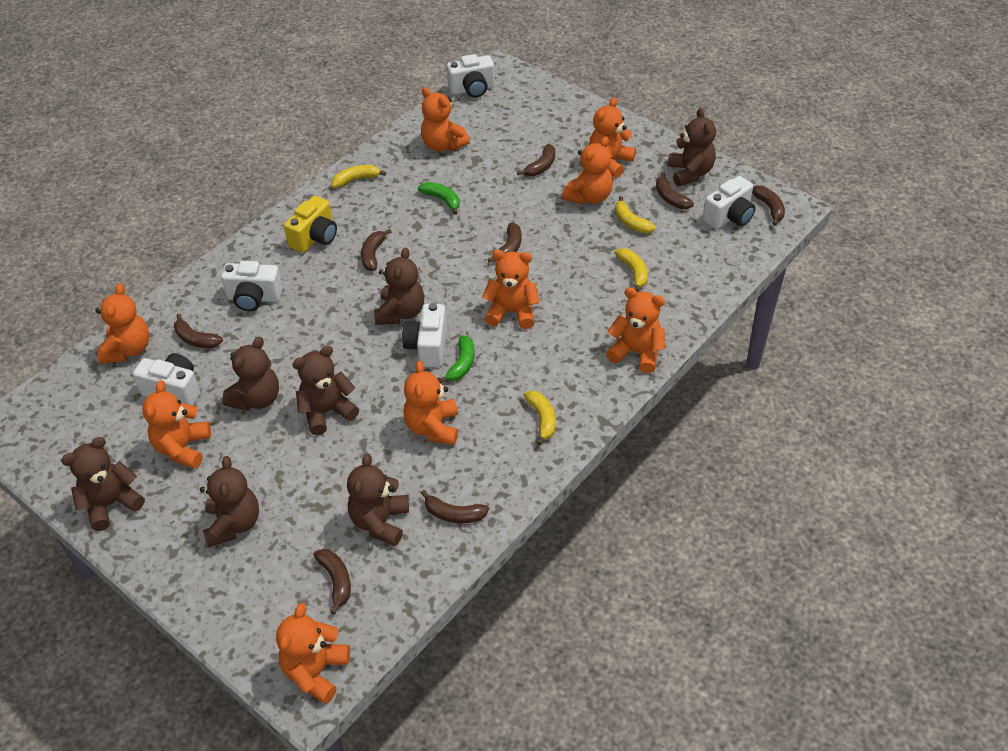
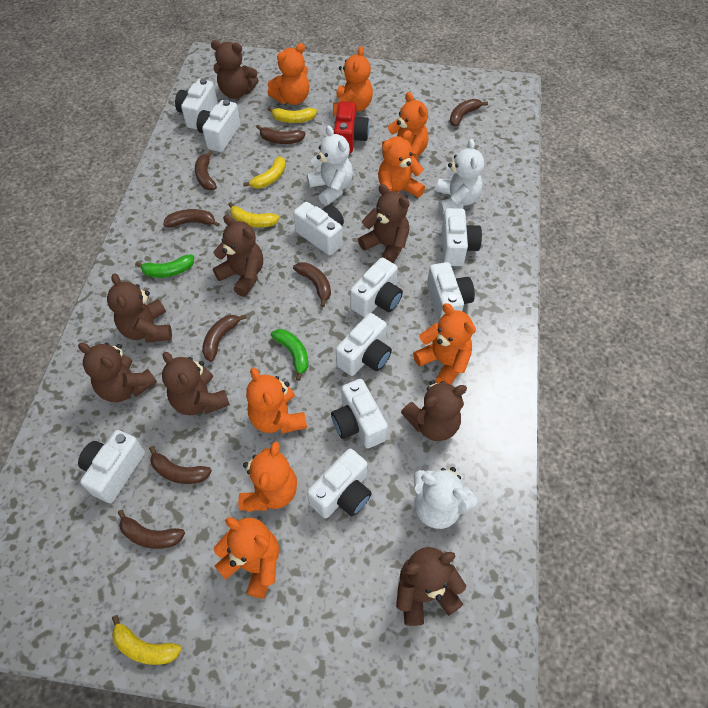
brown teddy bear: 7 -> 8
orange teddy bear: 9 -> 8
red camera: 0 -> 1
white camera: 5 -> 10
white teddy bear: 0 -> 3
yellow camera: 1 -> 0

